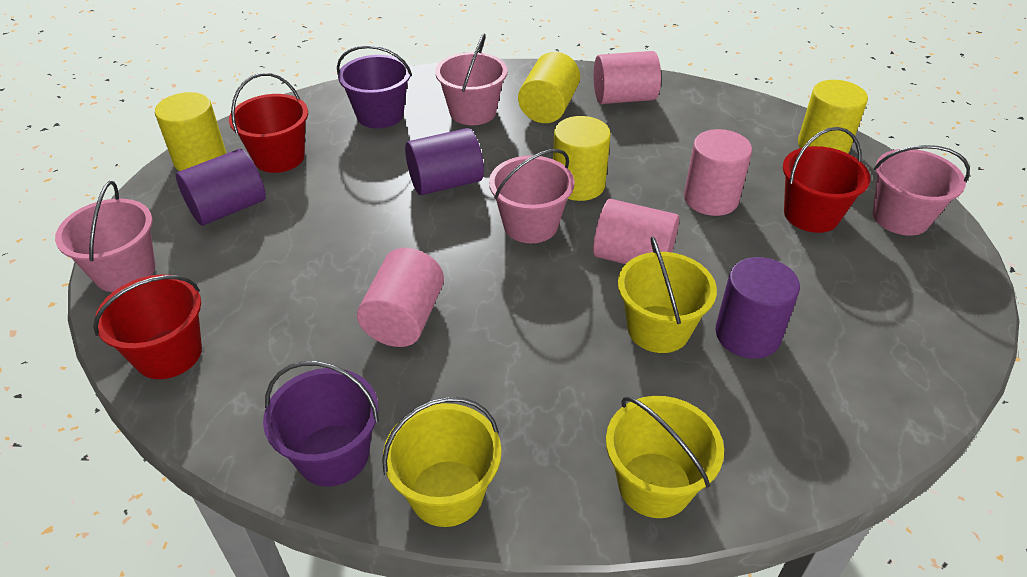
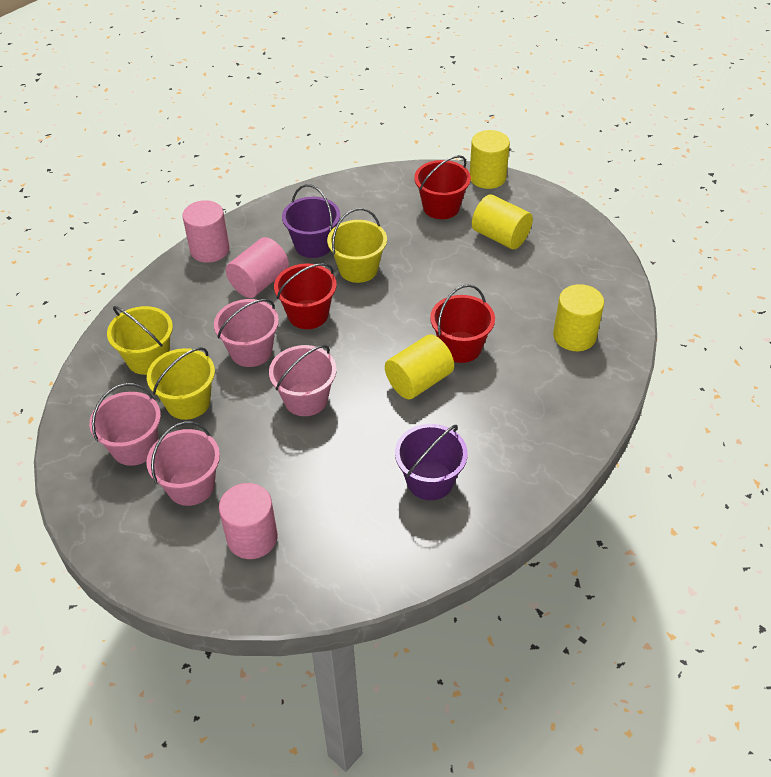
pink cylinder: 4 -> 3
purple cylinder: 3 -> 0

